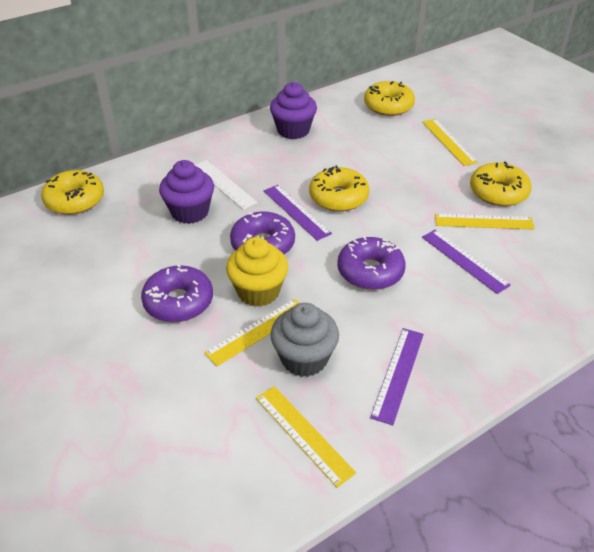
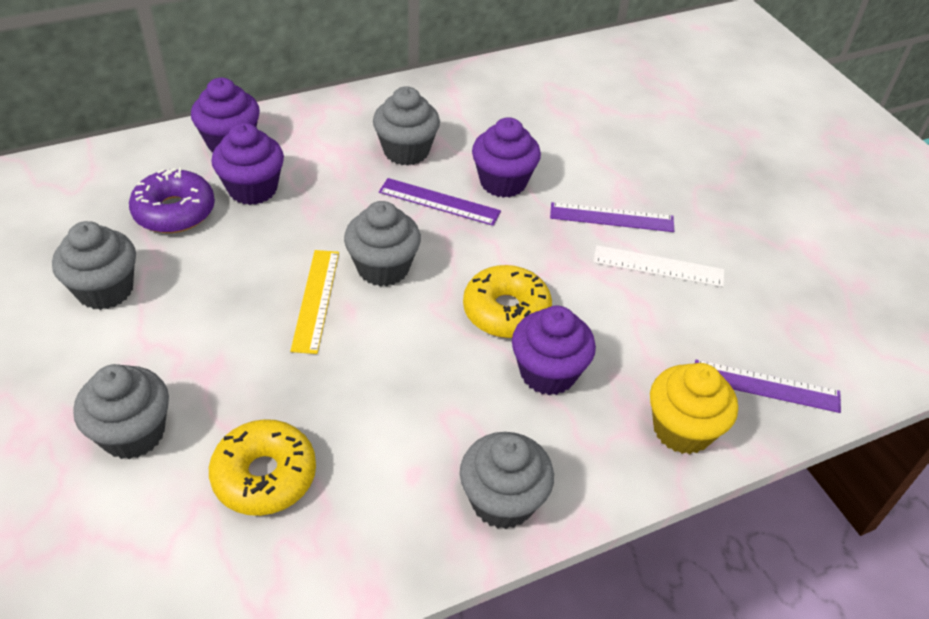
grey cupcake: 1 -> 5
purple cupcake: 2 -> 4
purple donut: 3 -> 1
yellow donut: 4 -> 2
yellow ruler: 4 -> 1

